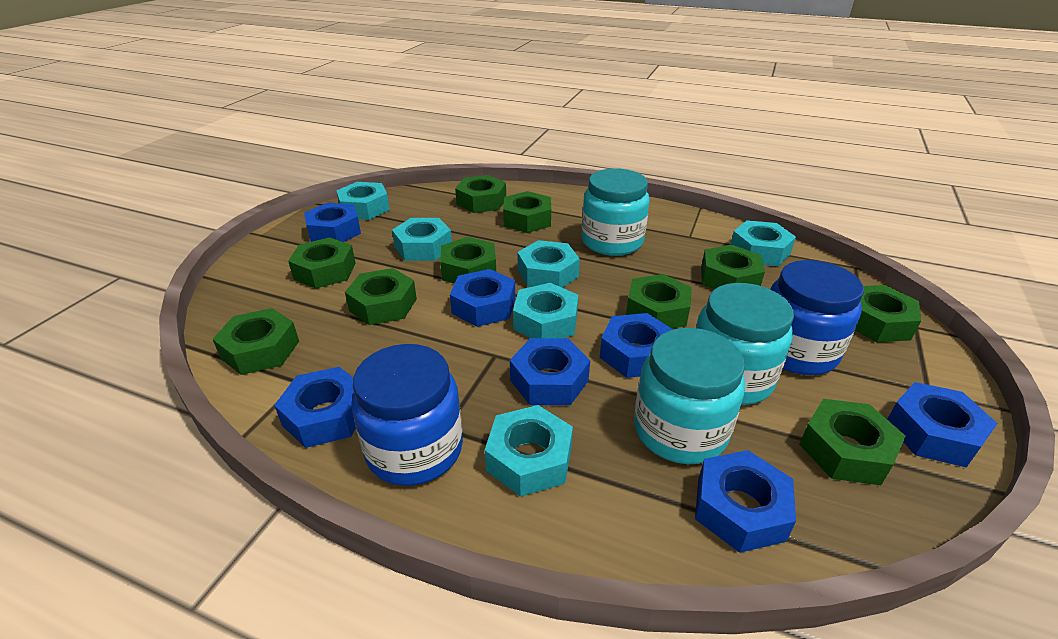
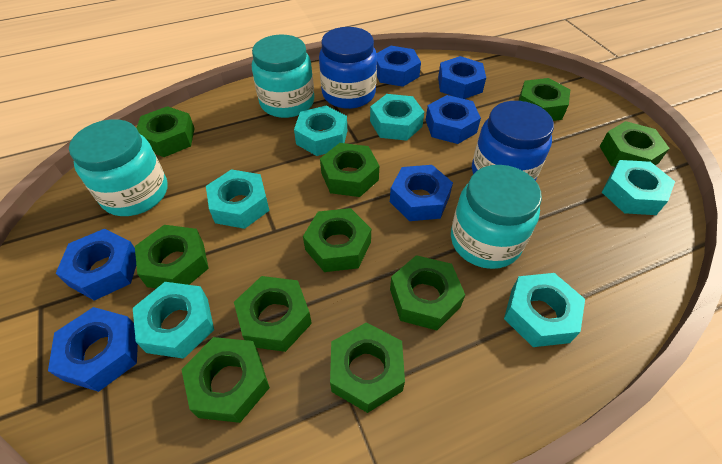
blue nut: 7 -> 6

